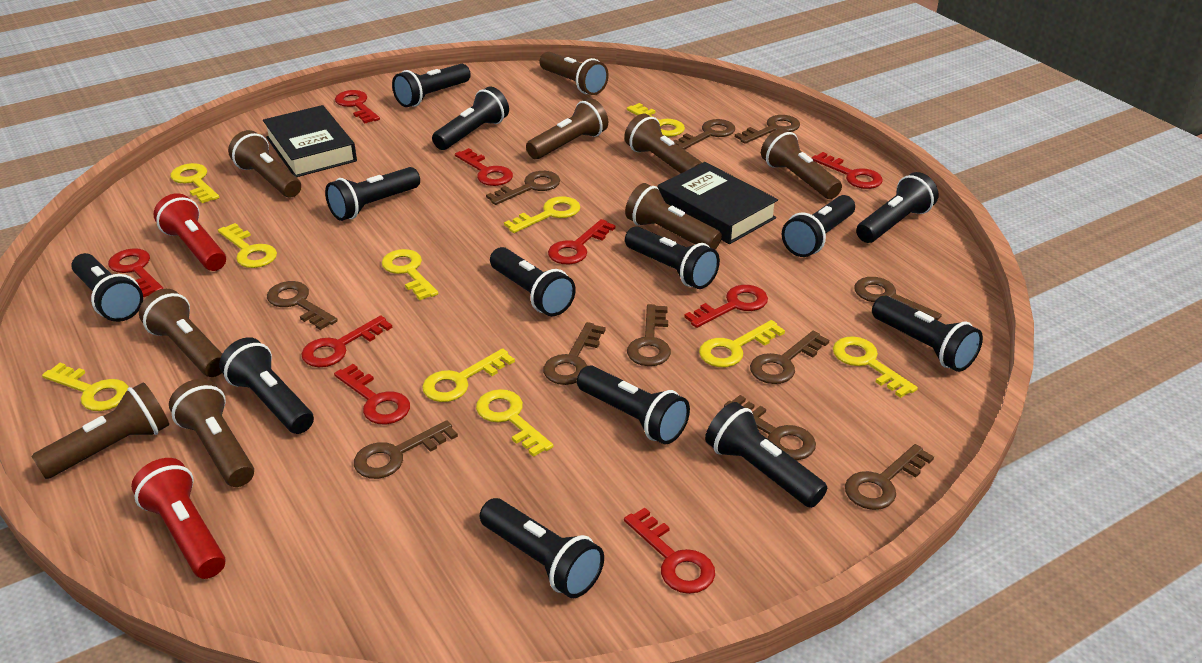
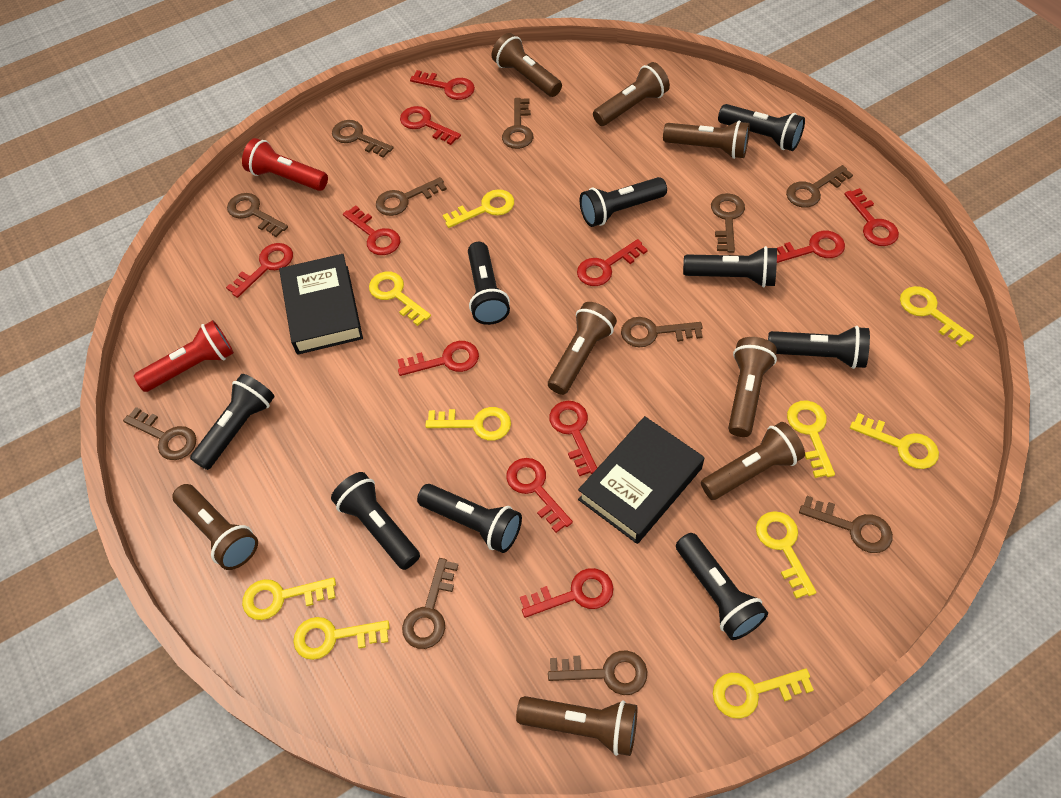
black flashlight: 13 -> 9
brown flashlight: 9 -> 8
red key: 9 -> 11

